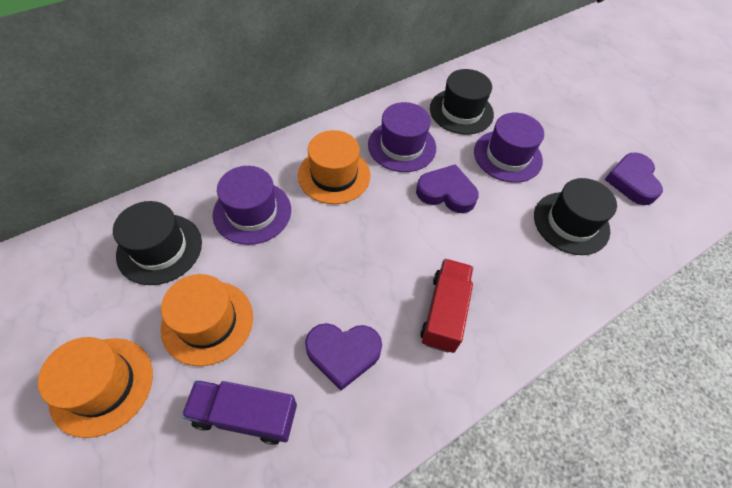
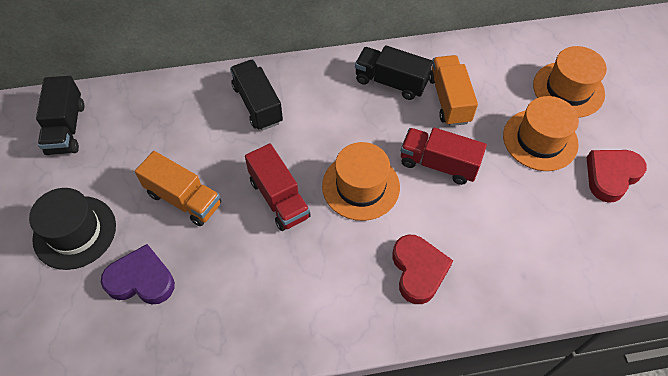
black hat: 3 -> 1
black truck: 0 -> 3
orange truck: 0 -> 2
purple hat: 3 -> 0
purple heart: 3 -> 1
purple truck: 1 -> 0
red heart: 0 -> 2
red truck: 1 -> 2

